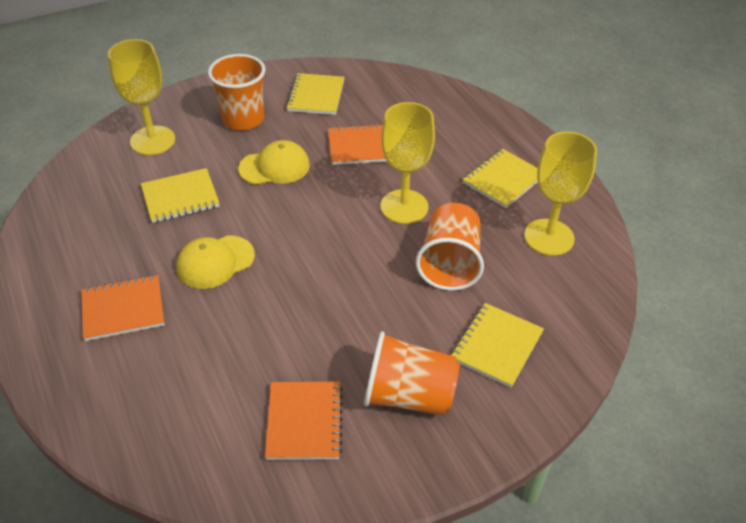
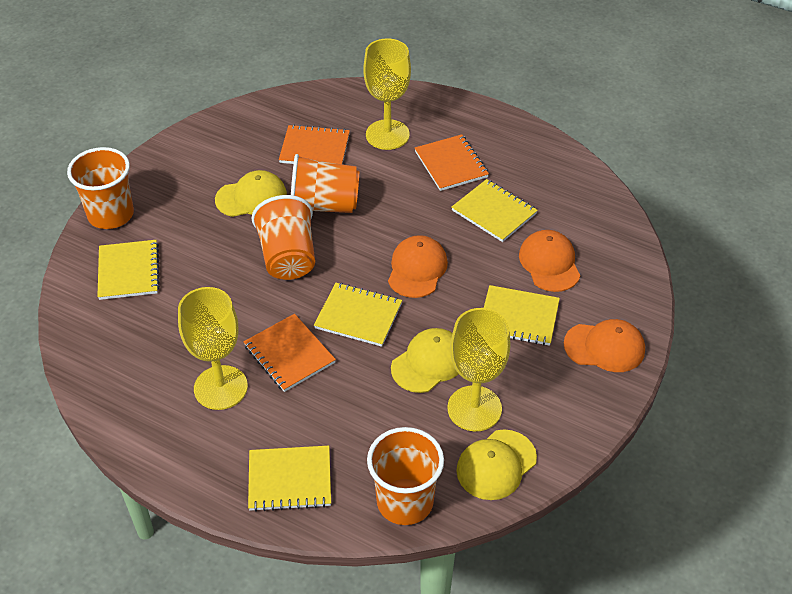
orange cap: 0 -> 3
orange cup: 3 -> 4
yellow cap: 2 -> 3
yellow notebook: 4 -> 5

